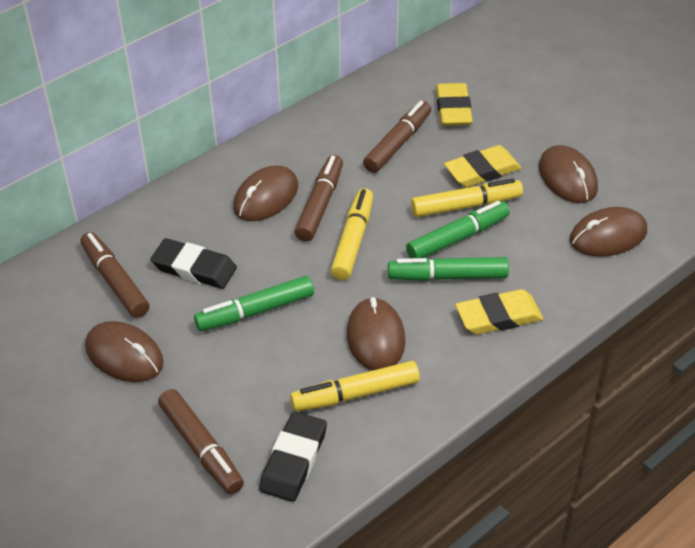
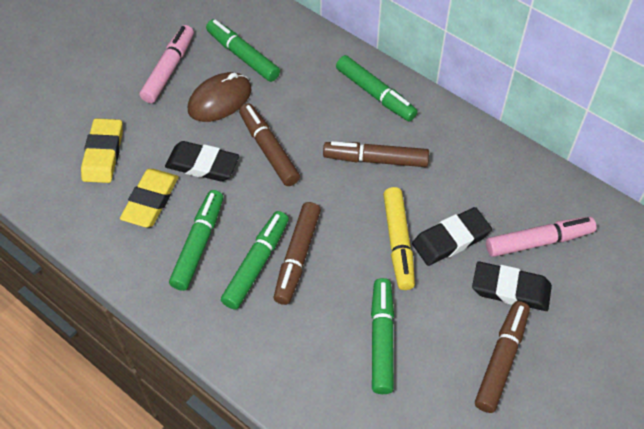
black eraser: 2 -> 3
brown mouse: 5 -> 1
green marker: 3 -> 5
pink marker: 0 -> 2
yellow eraser: 3 -> 2
yellow marker: 3 -> 1

